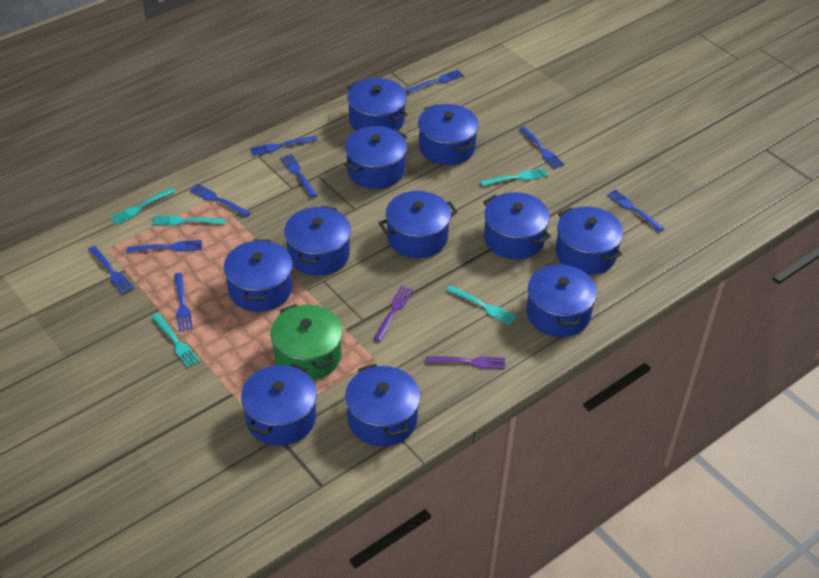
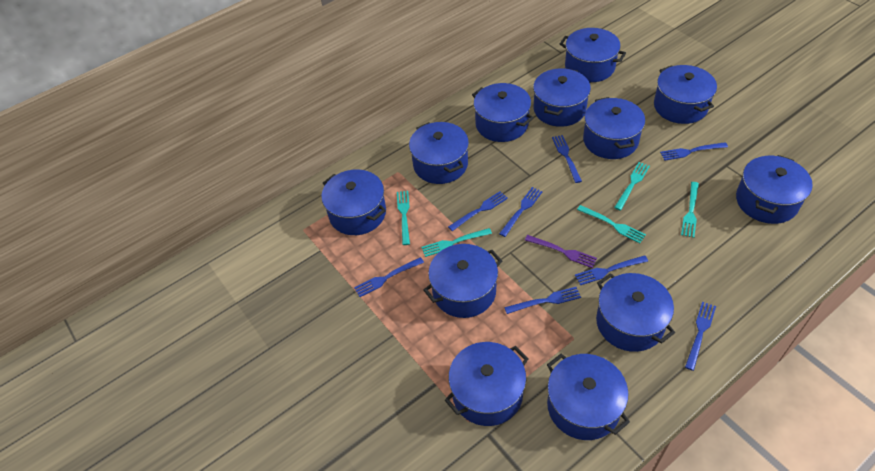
blue fork: 9 -> 8
blue pot: 11 -> 12
green pot: 1 -> 0
purple fork: 2 -> 1

